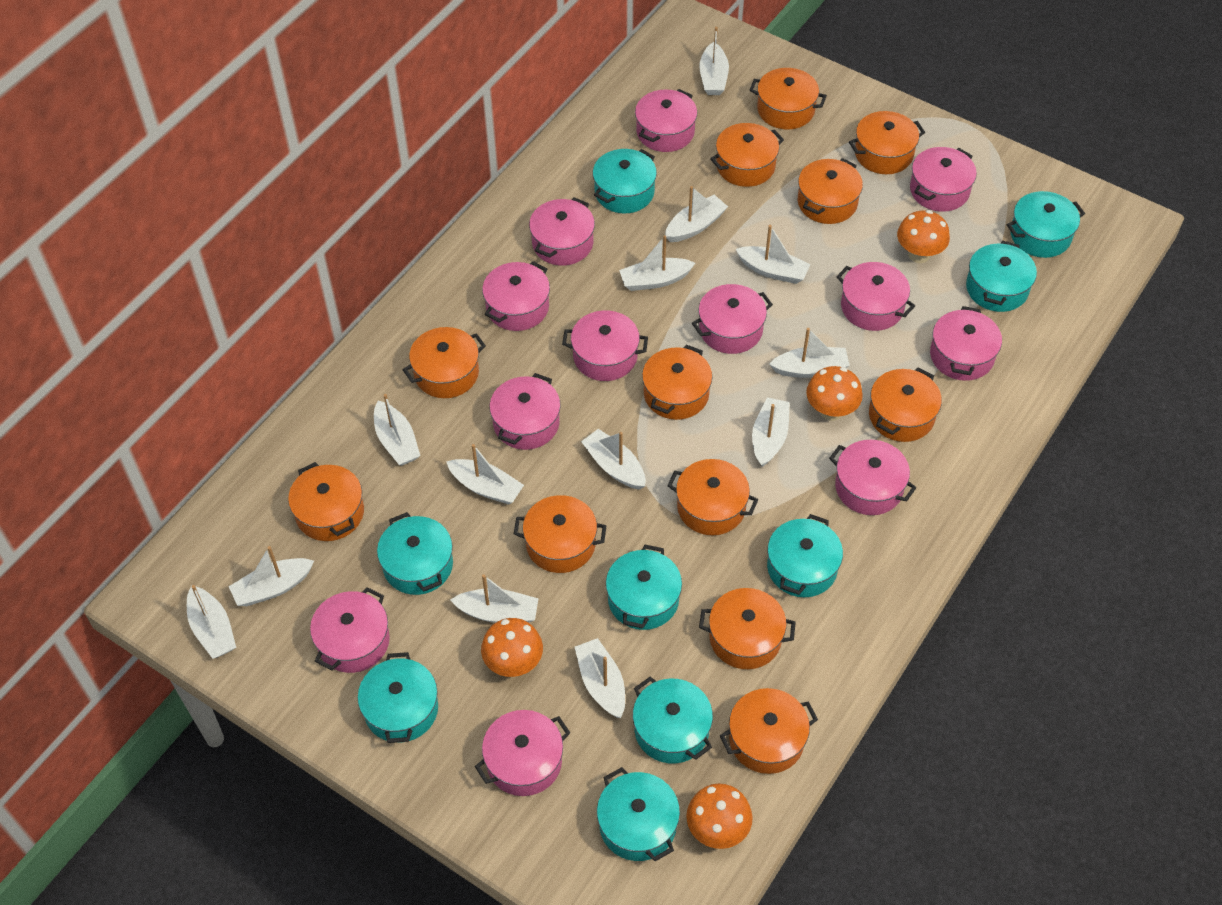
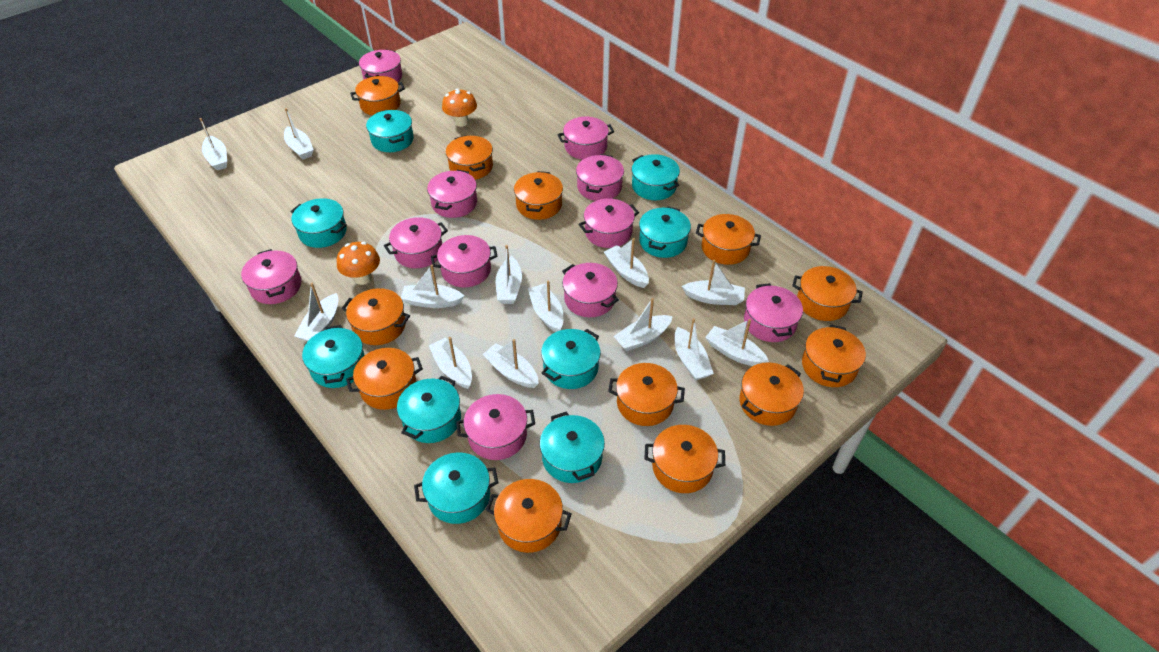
orange mushroom: 4 -> 2
pink pot: 12 -> 11

